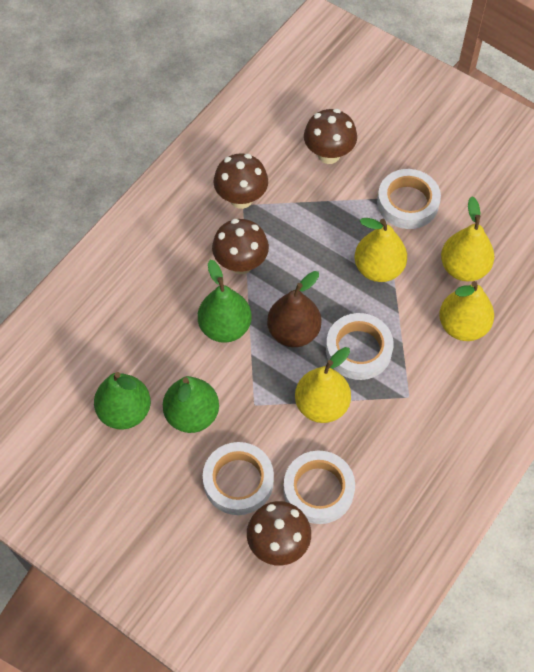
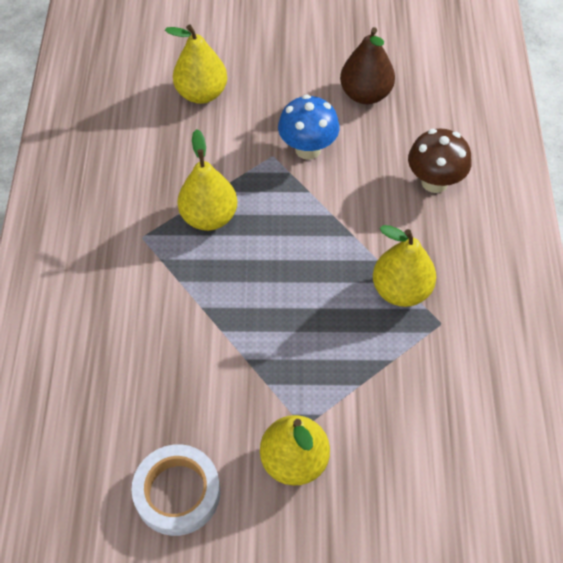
blue mushroom: 0 -> 1
brown mushroom: 4 -> 1
green pear: 3 -> 0
white tape: 4 -> 1

